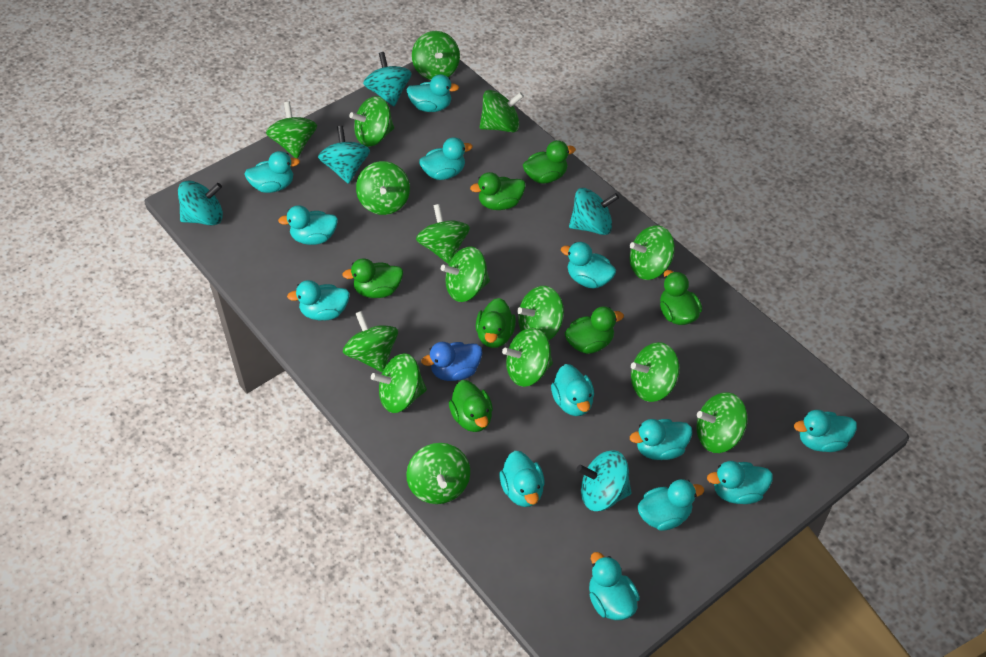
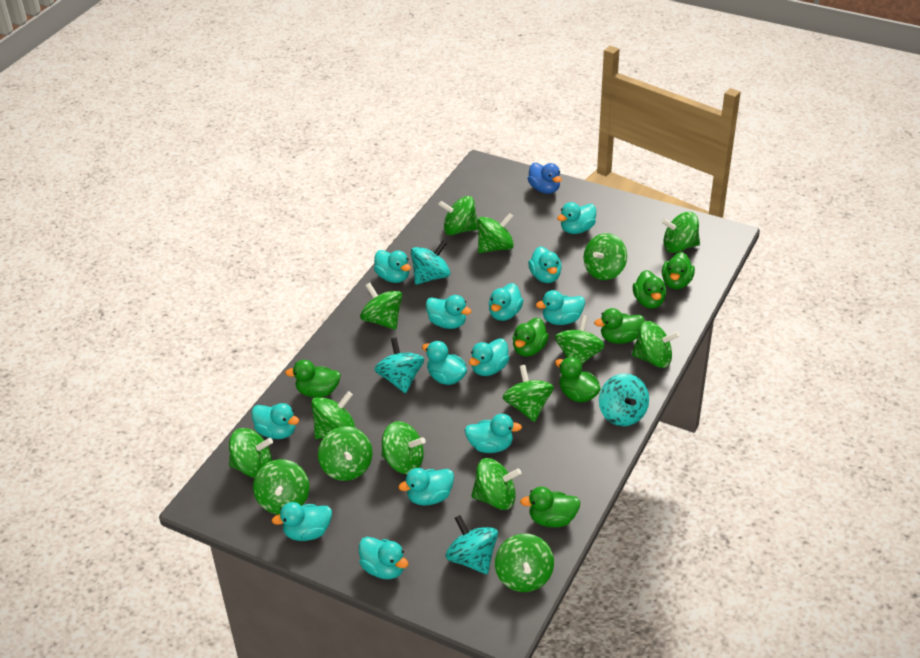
turquoise spinning top: 5 -> 4

